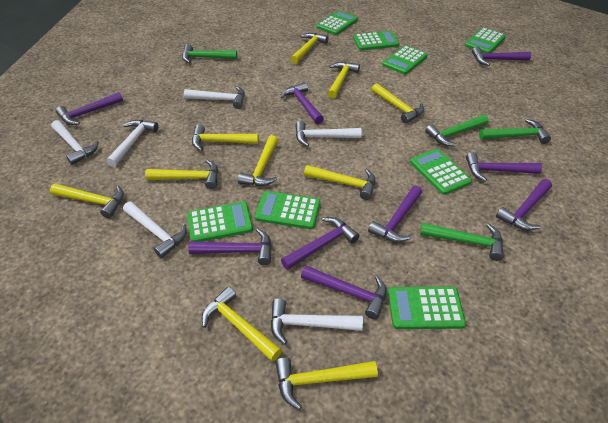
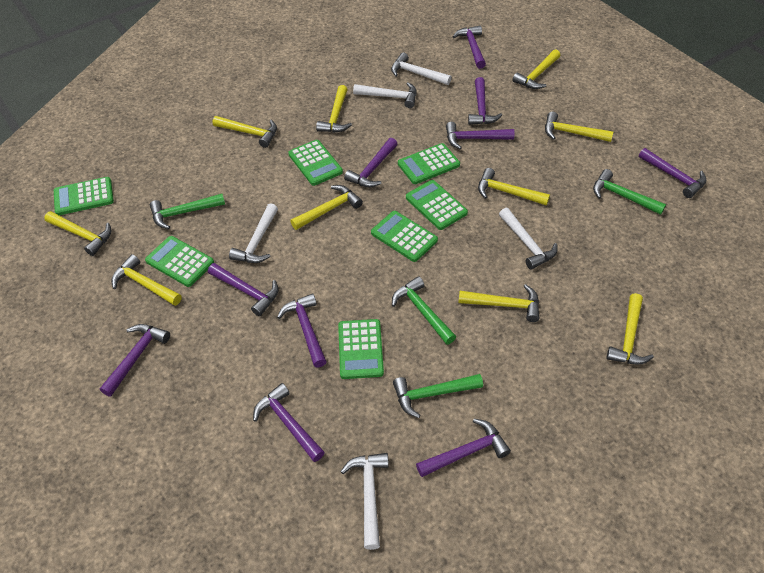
green calculator: 8 -> 7
purple hammer: 9 -> 10
white hammer: 6 -> 5

